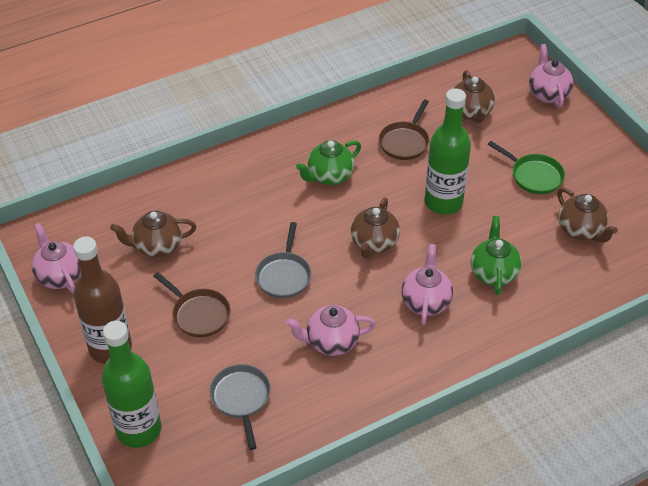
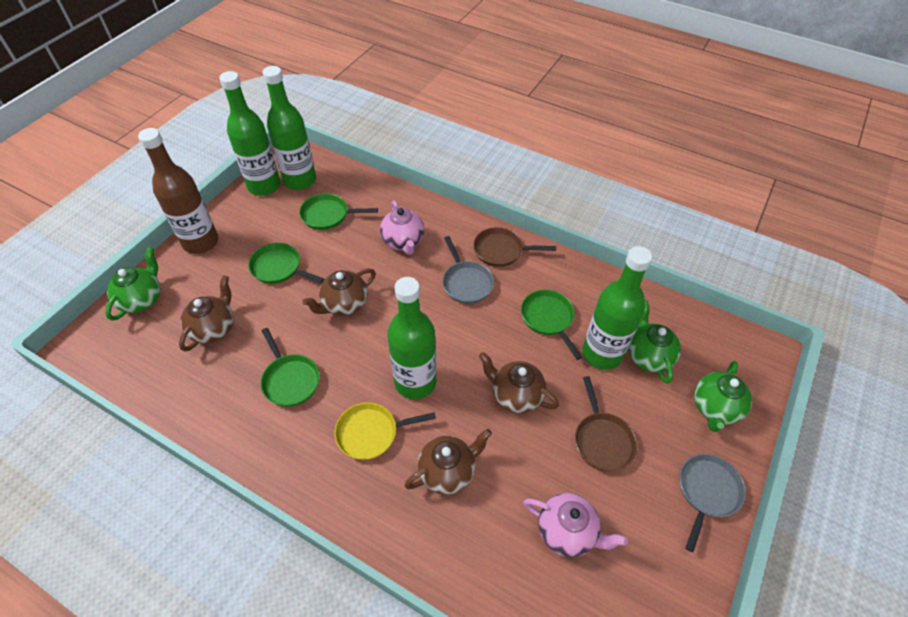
green bottle: 2 -> 4
green pan: 1 -> 4
green teapot: 2 -> 3
pink teapot: 4 -> 2
yellow pan: 0 -> 1

